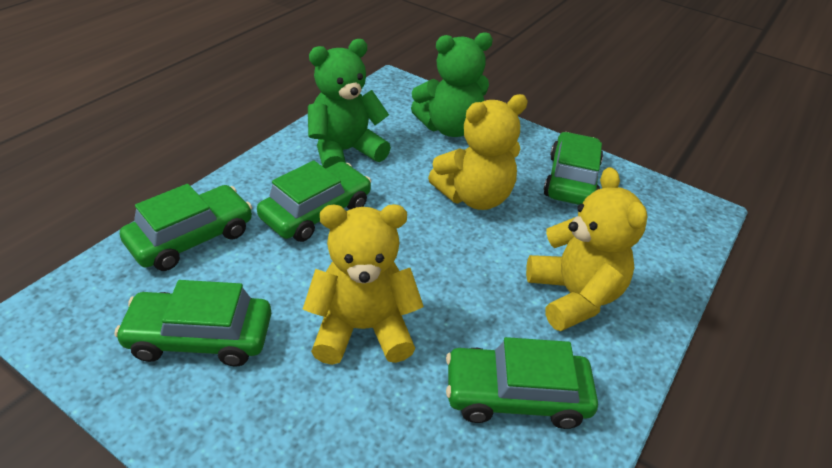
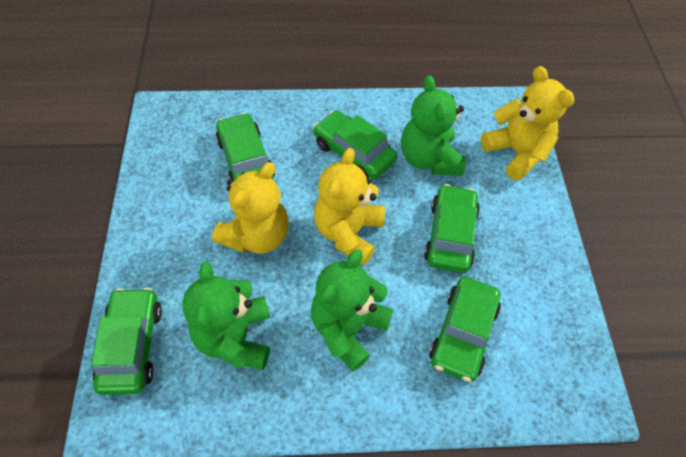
green teddy bear: 2 -> 3

